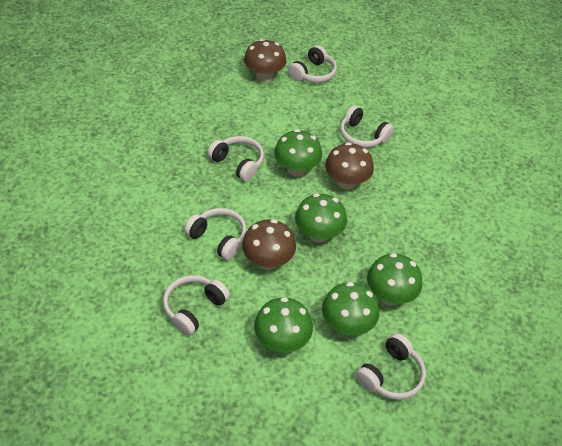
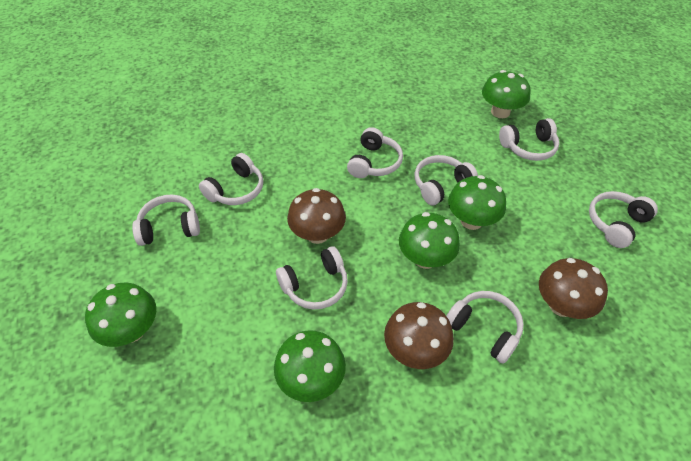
white headphones: 6 -> 8

